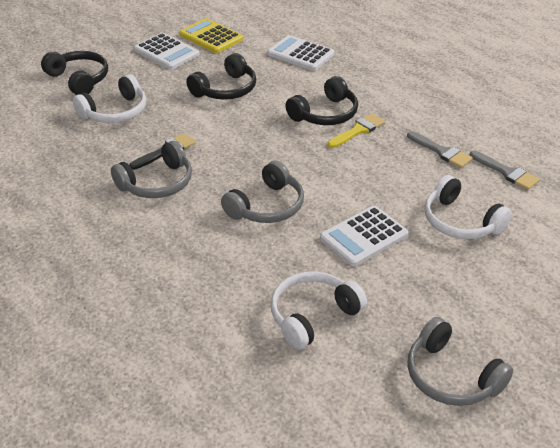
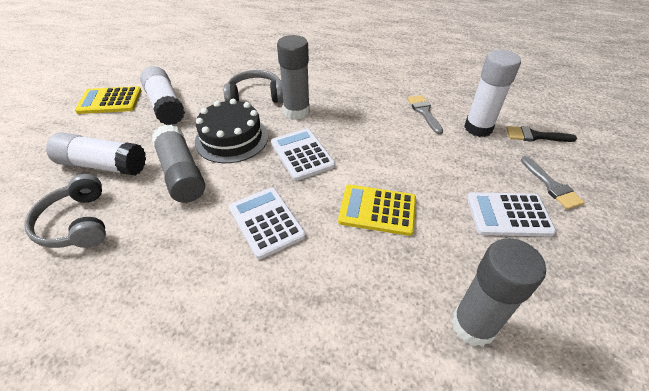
black cake: 0 -> 1
black headphones: 3 -> 0
grey glue stick: 0 -> 3
grey headphones: 3 -> 2
white glue stick: 0 -> 3
white headphones: 3 -> 0
yellow brush: 1 -> 0
yellow calculator: 1 -> 2

